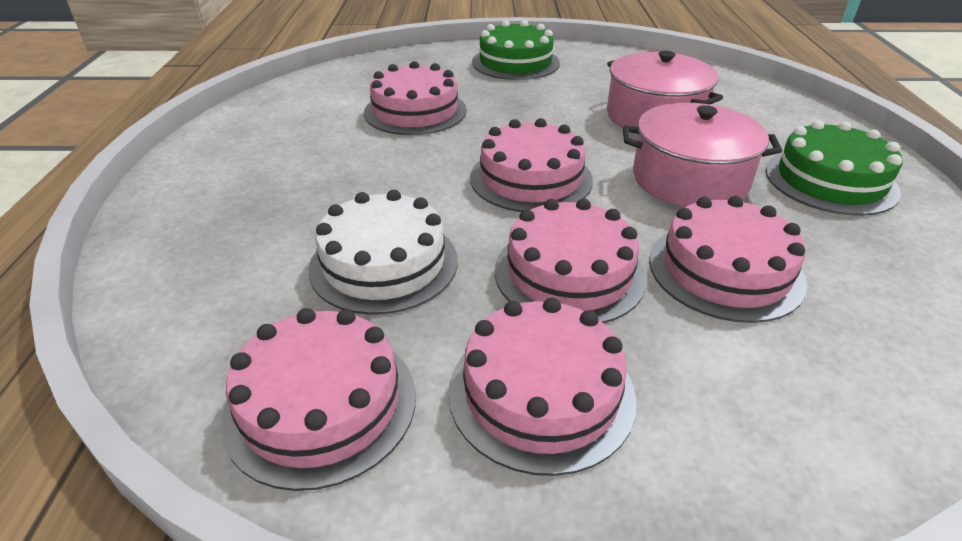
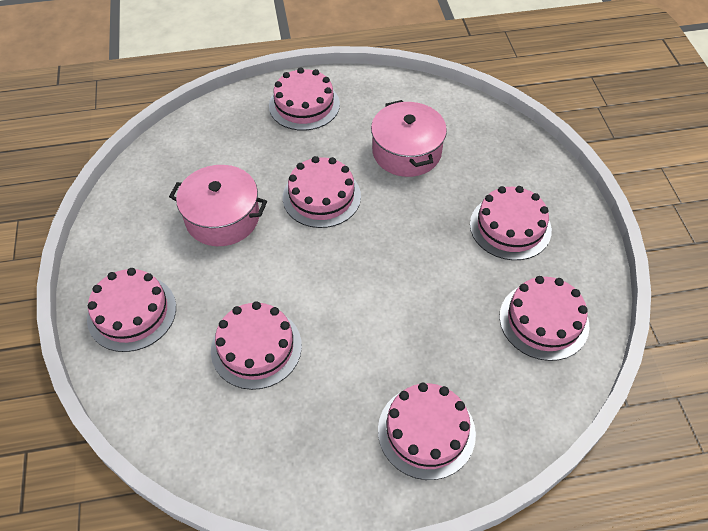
green cake: 2 -> 0
pink cake: 6 -> 7
white cake: 1 -> 0

